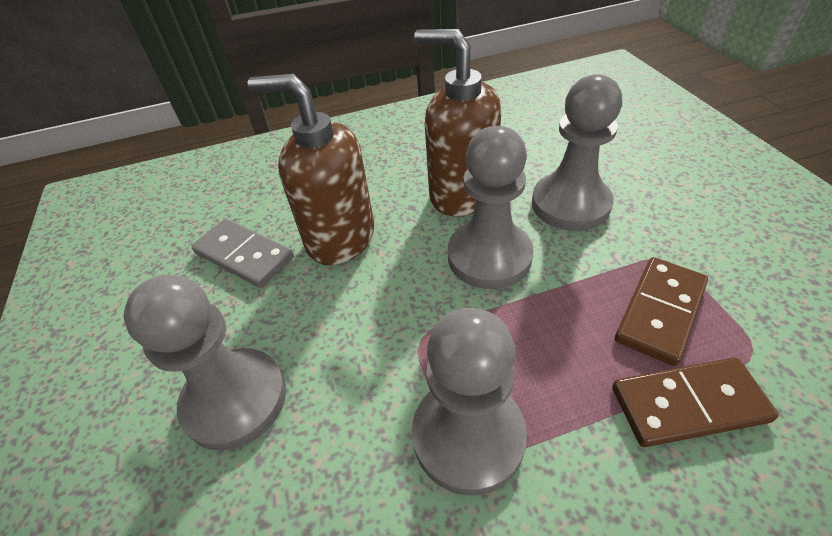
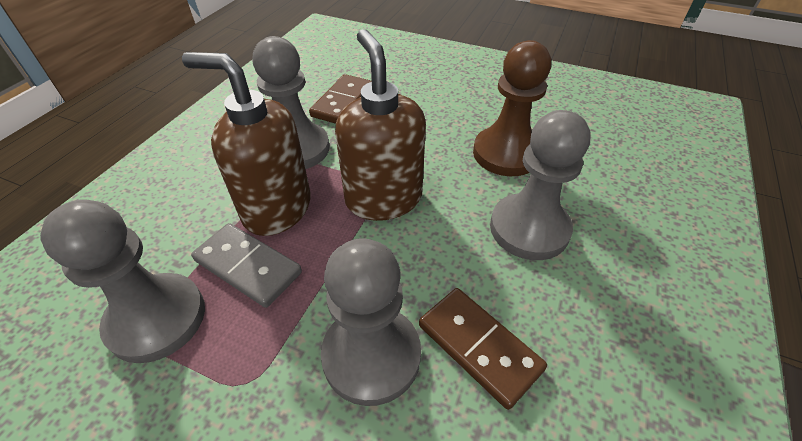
brown pawn: 0 -> 1

